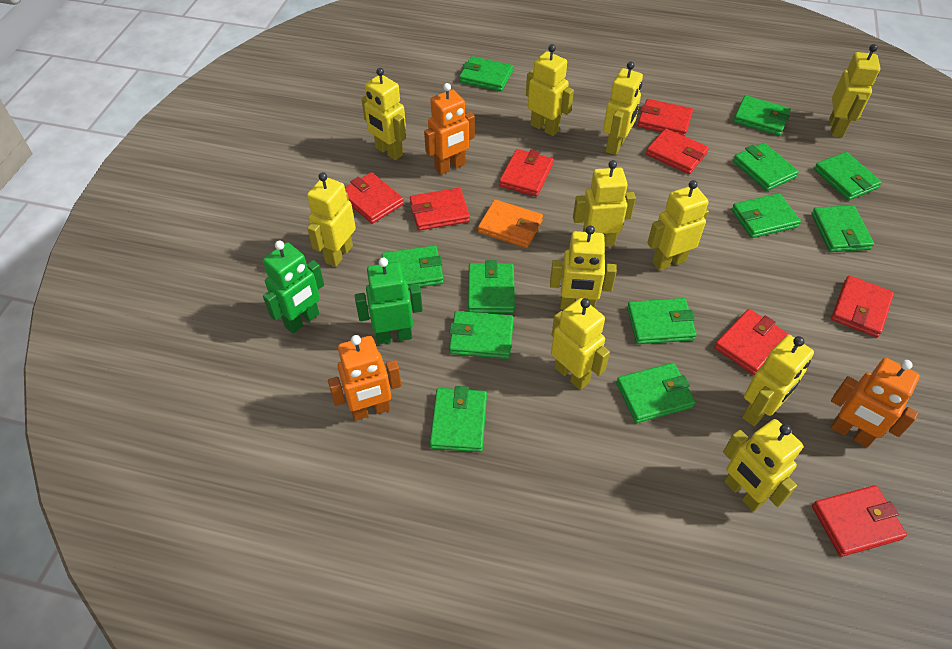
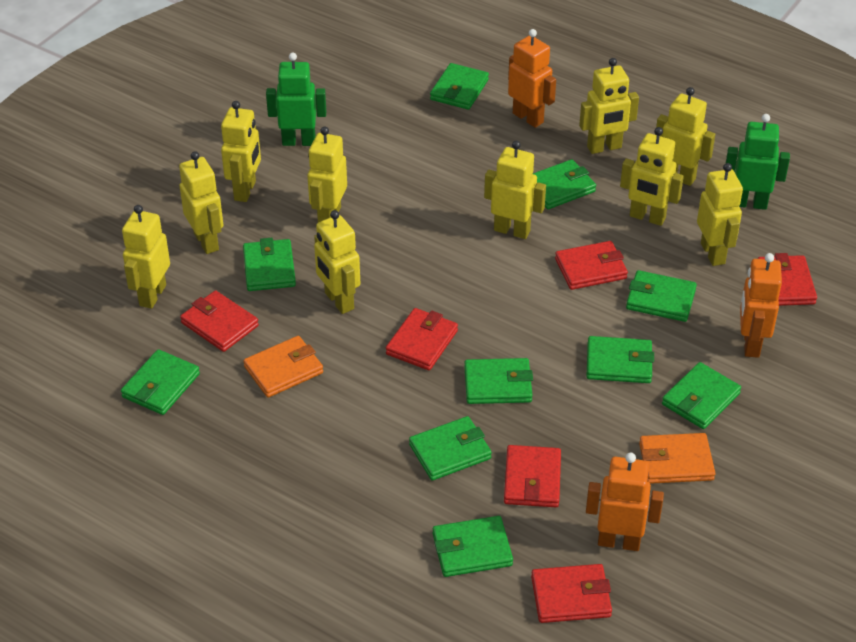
green wallet: 12 -> 10
orange wallet: 1 -> 2
red wallet: 8 -> 6
yellow robot: 11 -> 10

